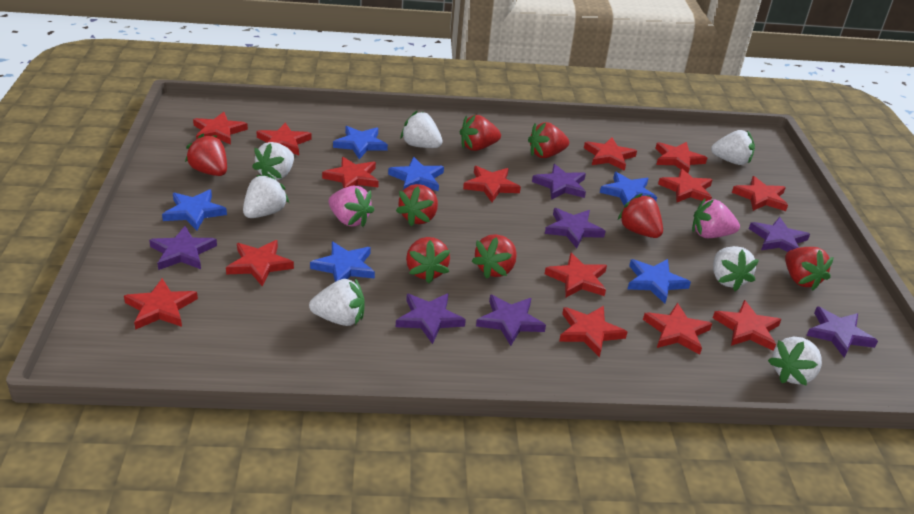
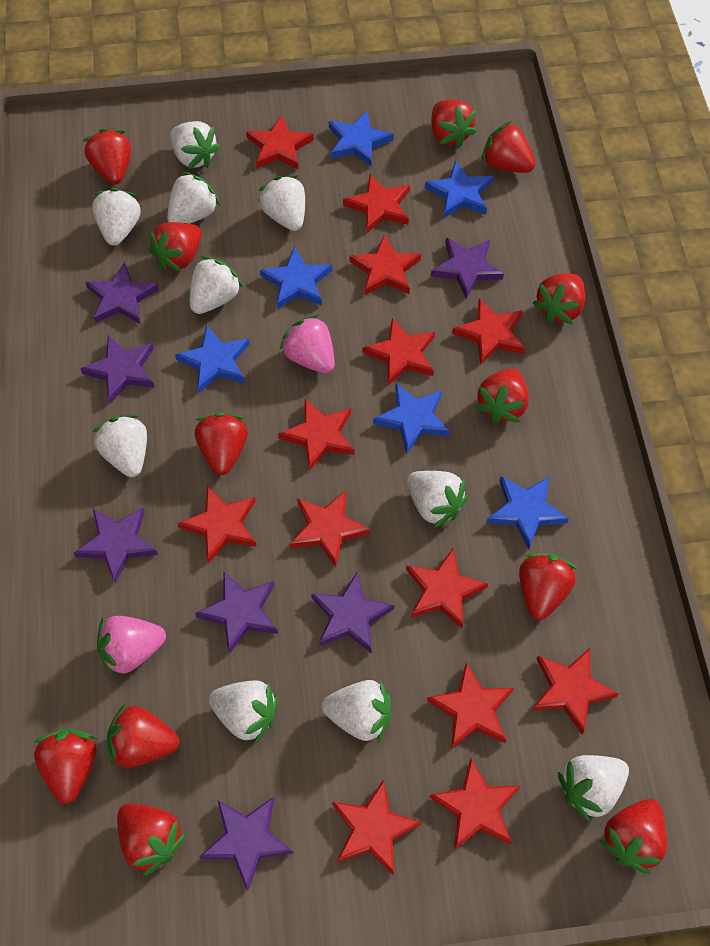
red star: 14 -> 13
red strawberry: 8 -> 12
white strawberry: 7 -> 10

